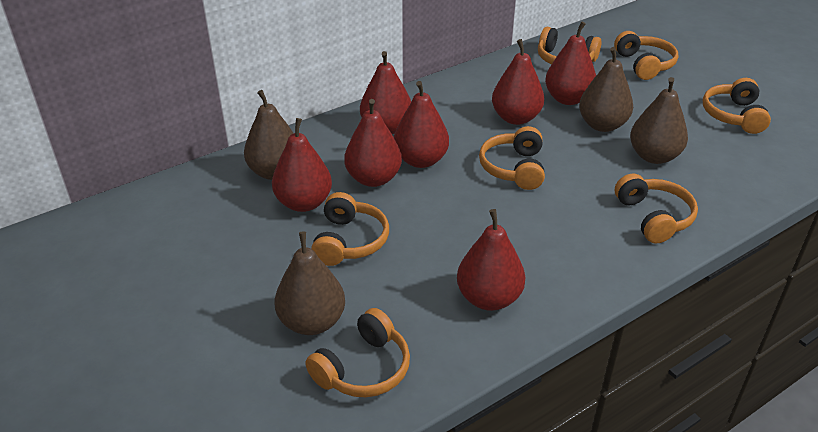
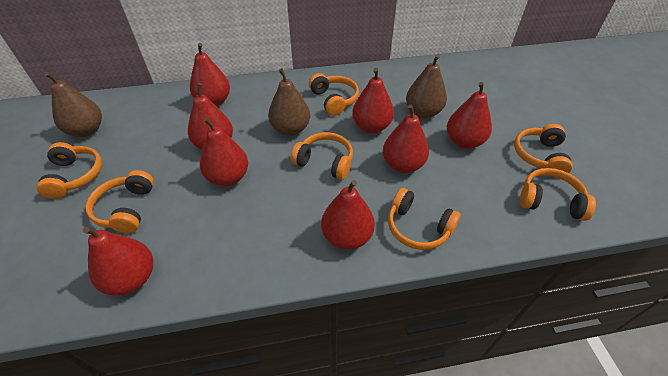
brown pear: 4 -> 3
red pear: 7 -> 8

